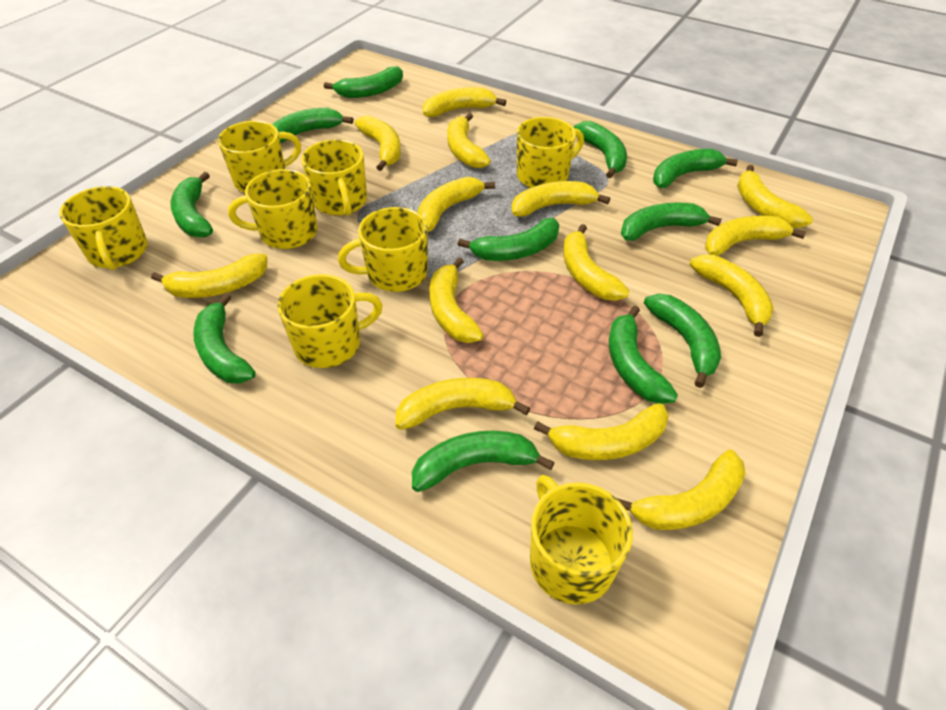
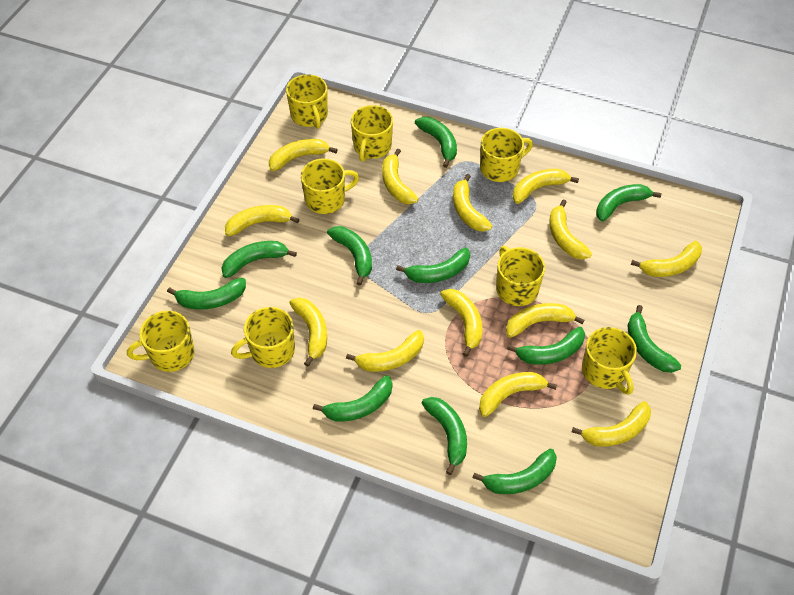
yellow banana: 14 -> 13

